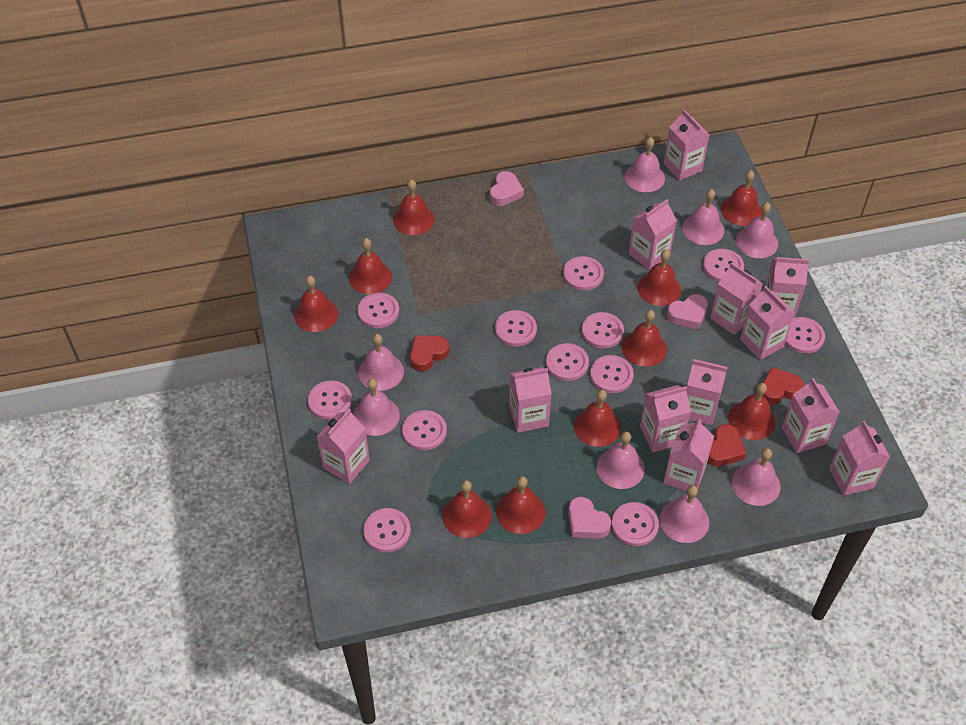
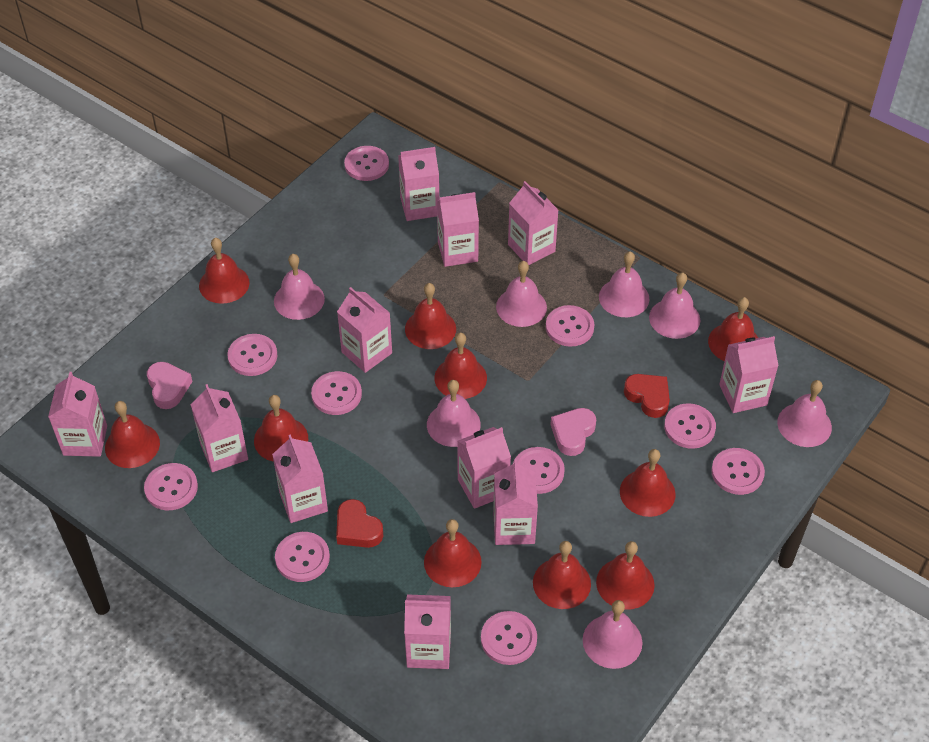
pink bell: 8 -> 7
pink button: 12 -> 10
pink carton: 12 -> 11
pink heart: 3 -> 2
red heart: 3 -> 2

